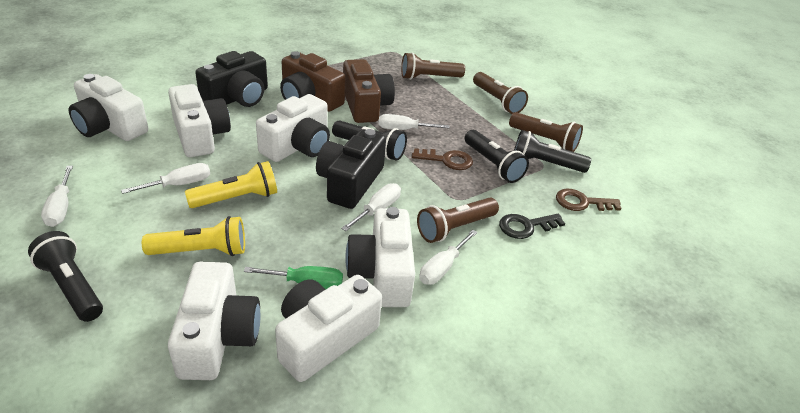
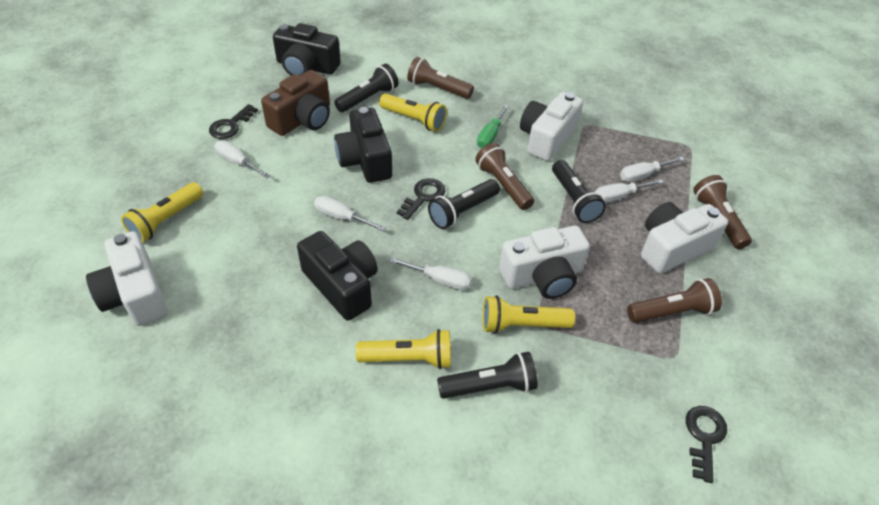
black camera: 2 -> 3
black key: 1 -> 3
brown camera: 2 -> 1
brown key: 2 -> 0
white camera: 6 -> 4
yellow flashlight: 2 -> 4

